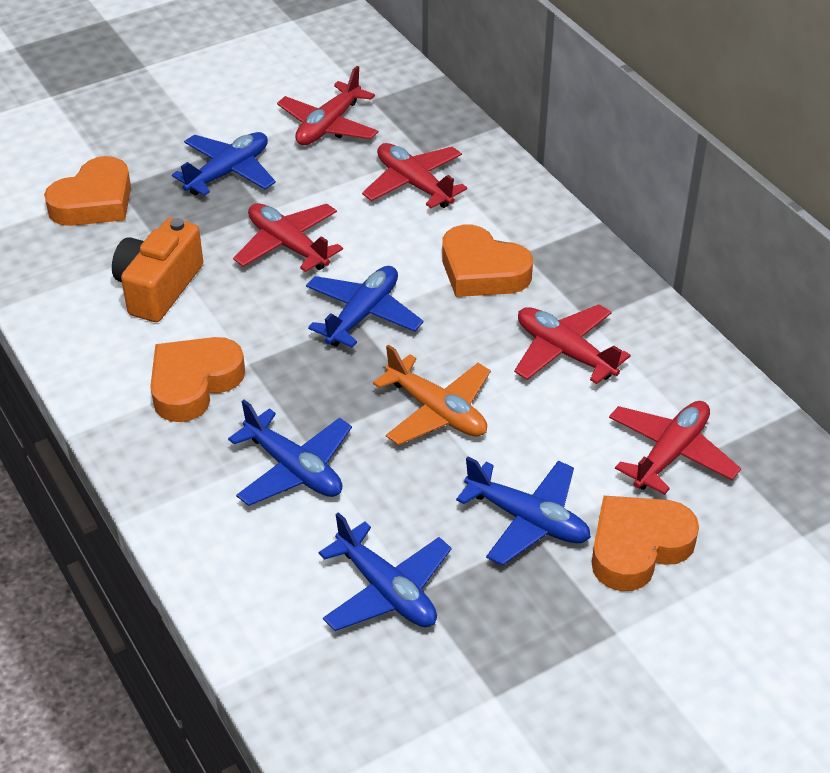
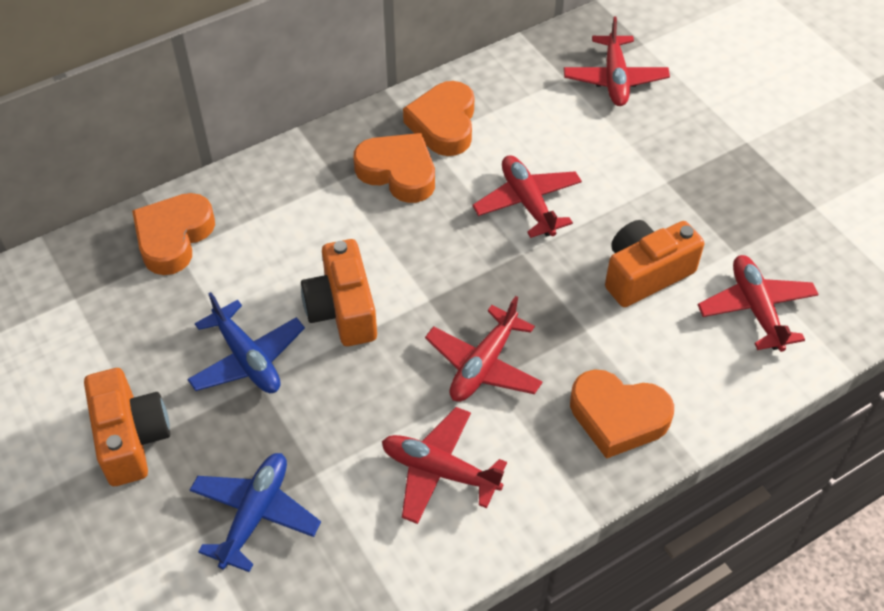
blue plane: 5 -> 2
orange camera: 1 -> 3
orange plane: 1 -> 0

